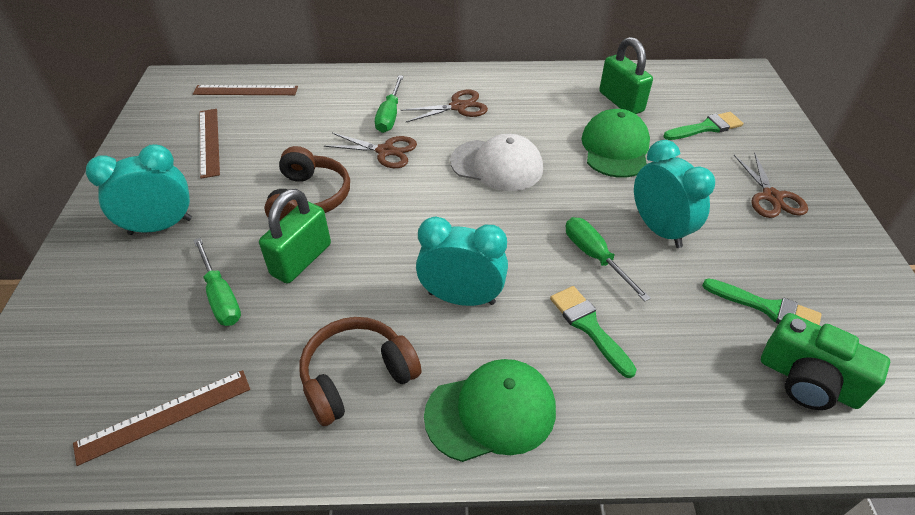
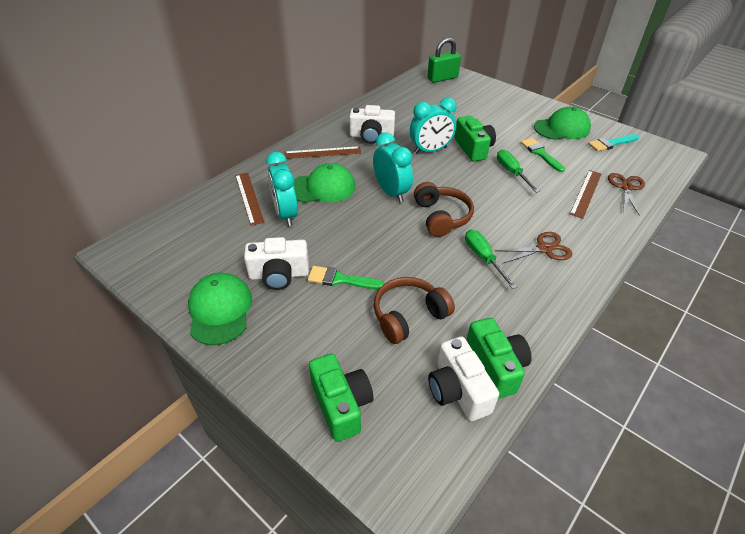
brown scissors: 3 -> 2
green brush: 3 -> 2
green camera: 1 -> 3
green cap: 2 -> 3
green padlock: 2 -> 1
green screwdriver: 3 -> 2
turquoise brush: 0 -> 1
white camera: 0 -> 3
white cap: 1 -> 0

